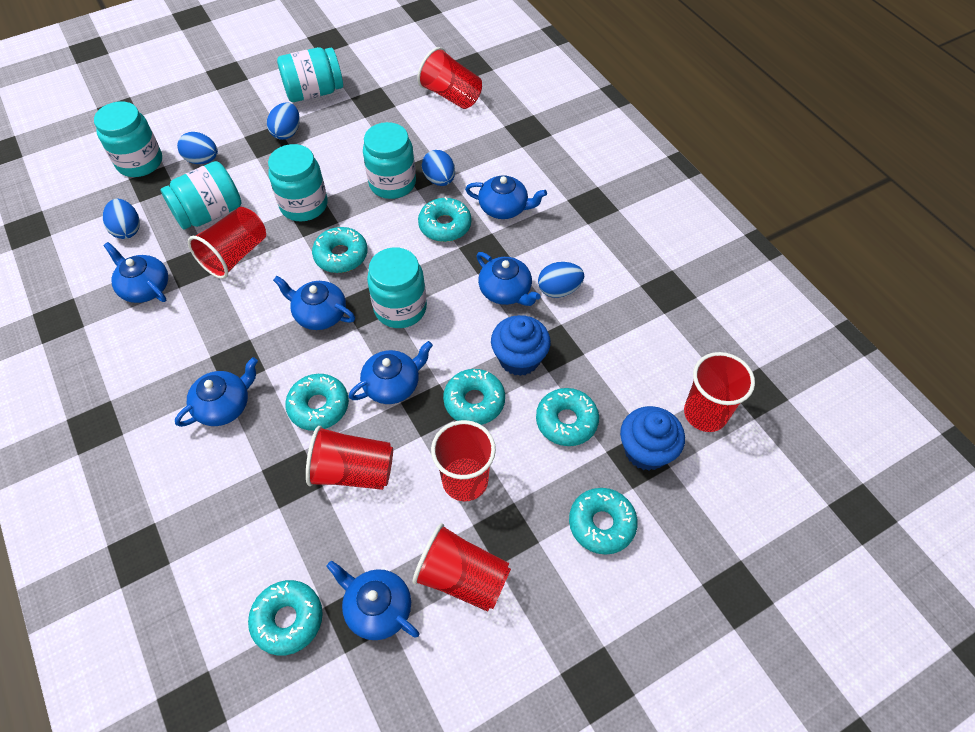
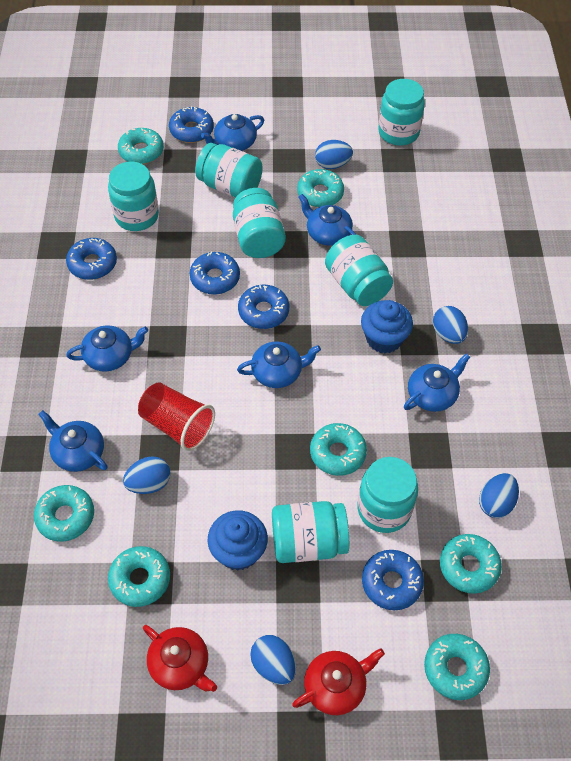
blue donut: 0 -> 5
blue teapot: 7 -> 6
red cup: 6 -> 1
red teapot: 0 -> 2
turquoise jar: 6 -> 7

